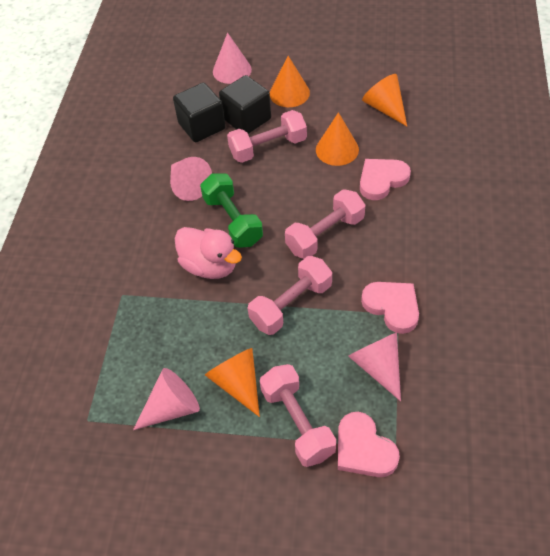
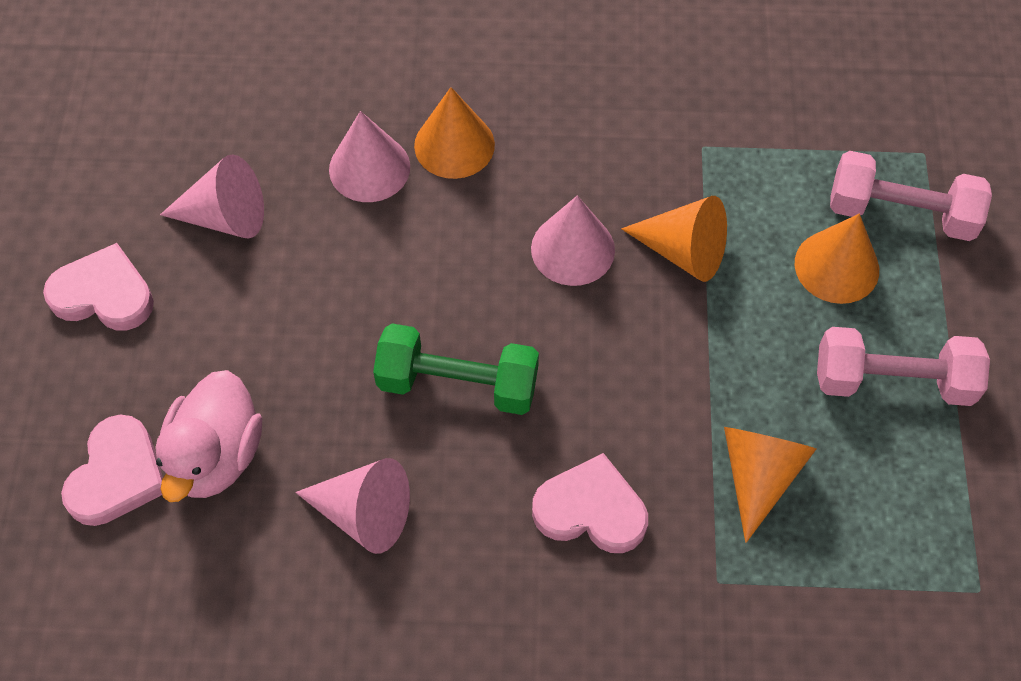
black cube: 2 -> 0
pink dumbbell: 4 -> 2

